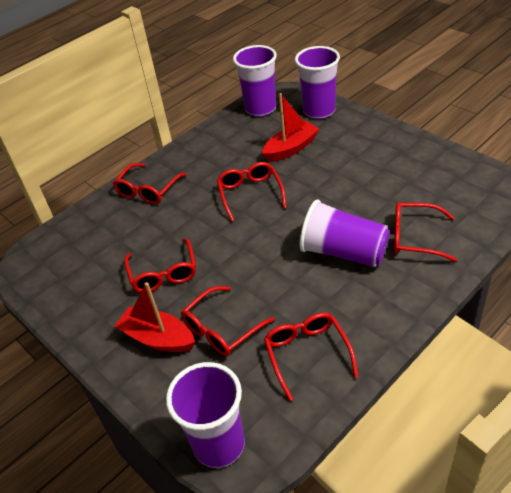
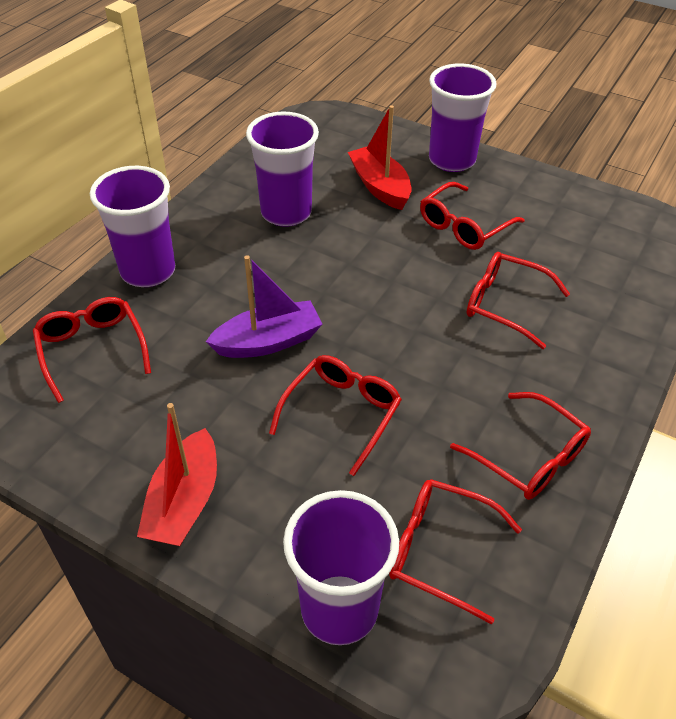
purple boat: 0 -> 1

